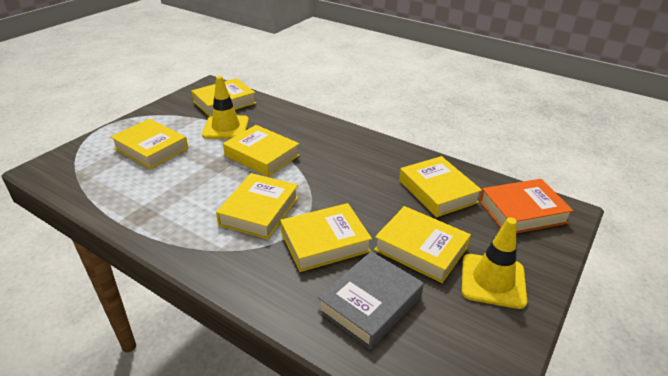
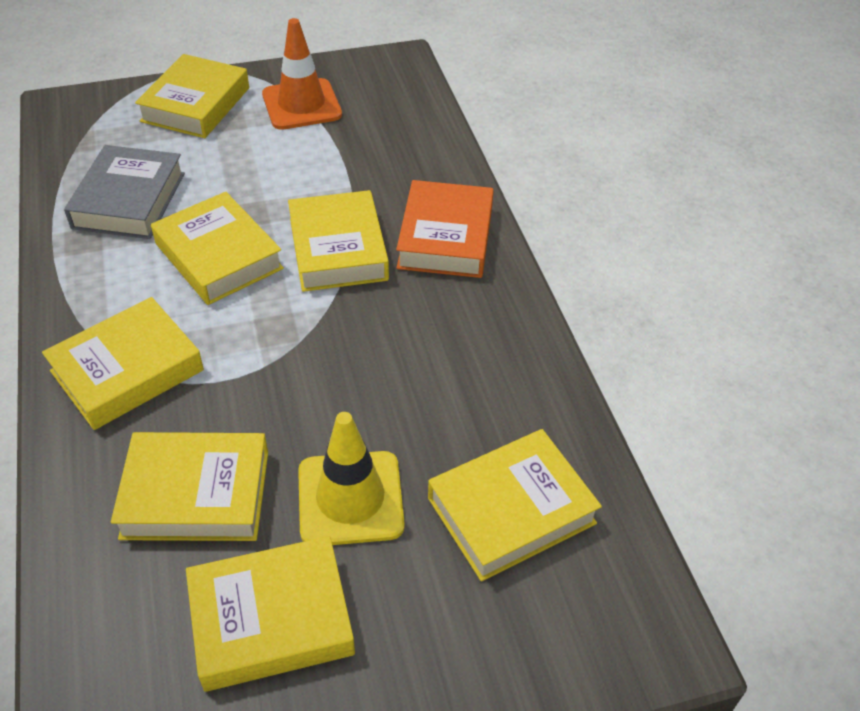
orange traffic cone: 0 -> 1
yellow traffic cone: 2 -> 1

